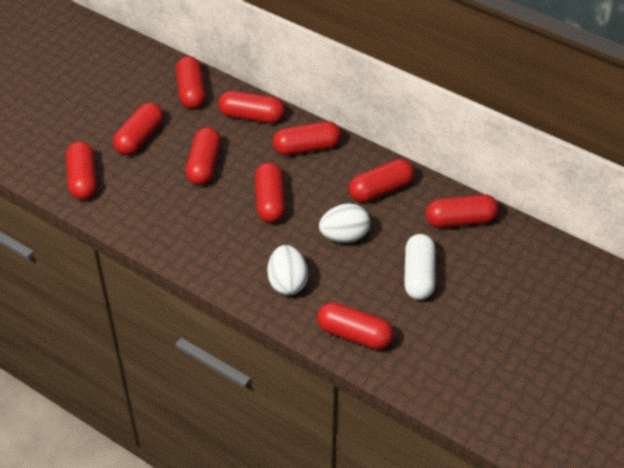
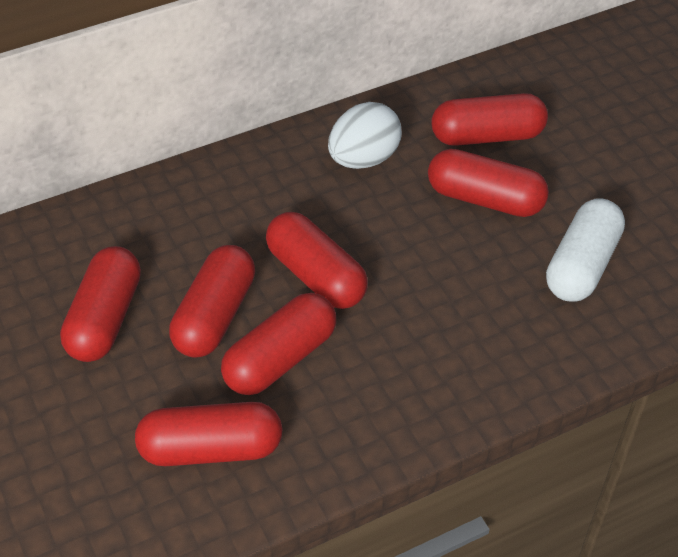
red capsule: 10 -> 7
white egg: 2 -> 1

